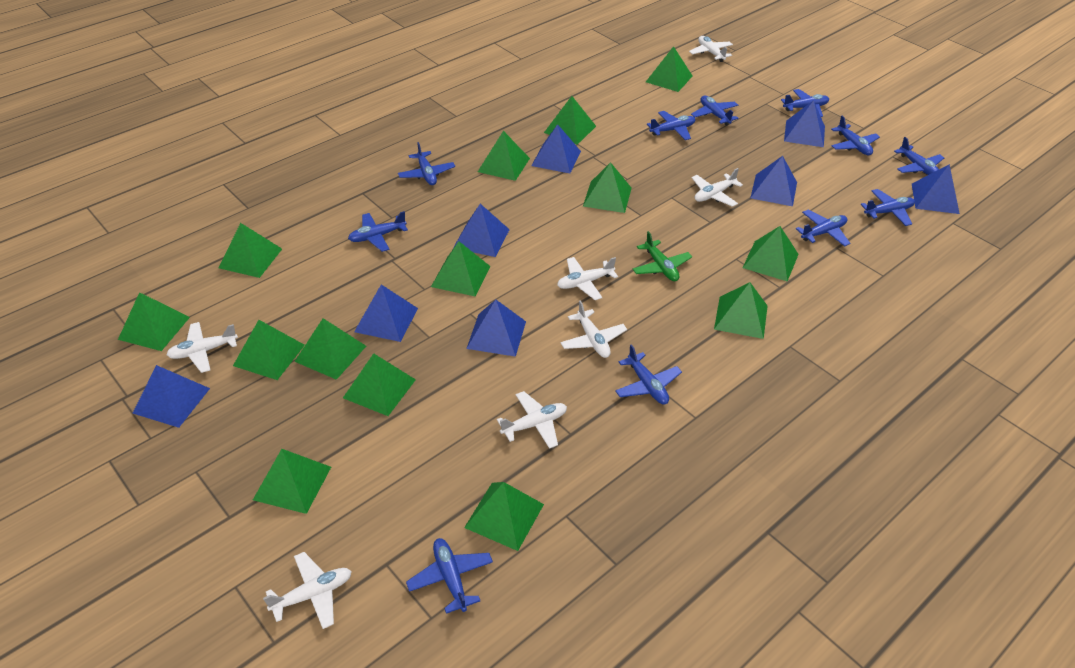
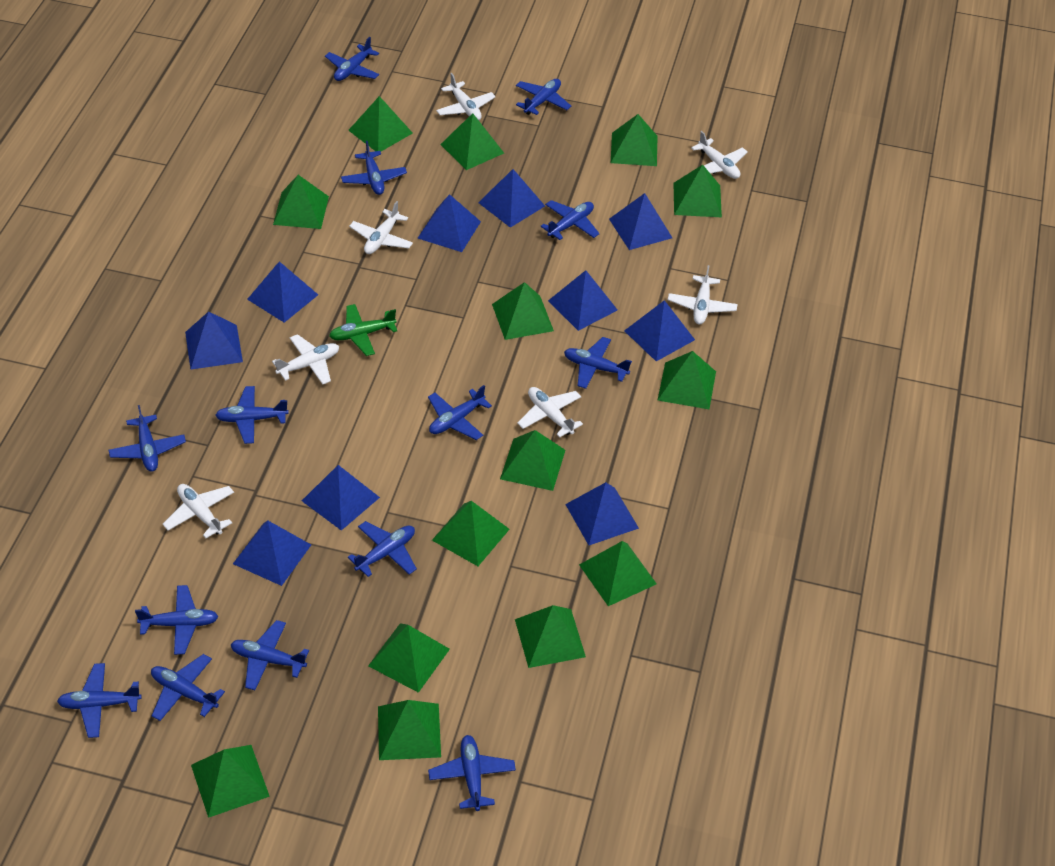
blue plane: 11 -> 14
blue pyramid: 8 -> 10

